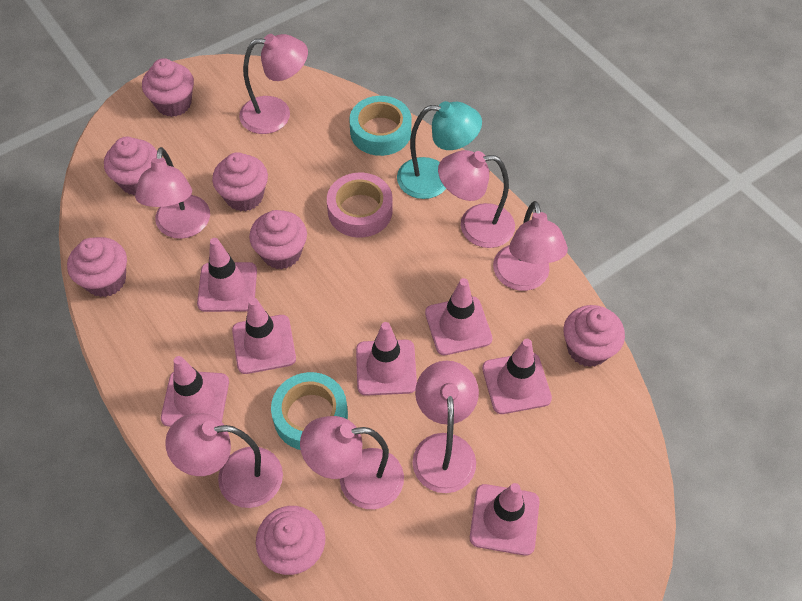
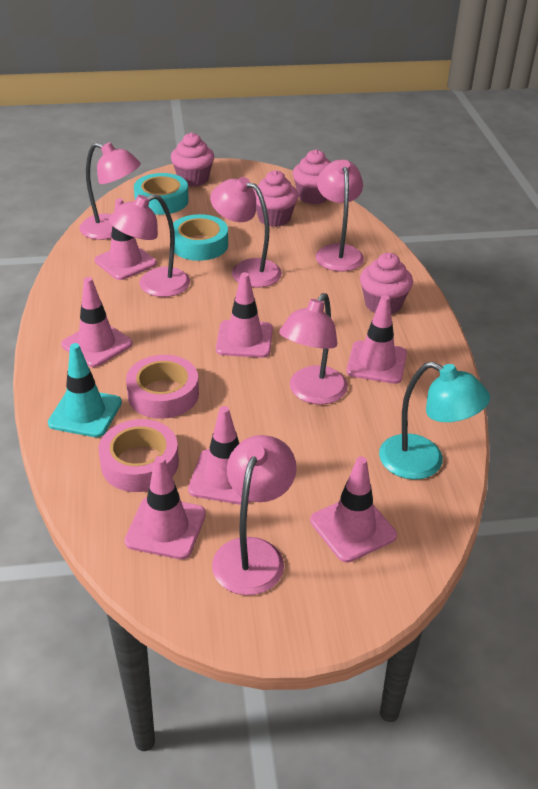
pink cupcake: 7 -> 4
pink lamp: 7 -> 6
pink tape: 1 -> 2
turquoise traffic cone: 0 -> 1

